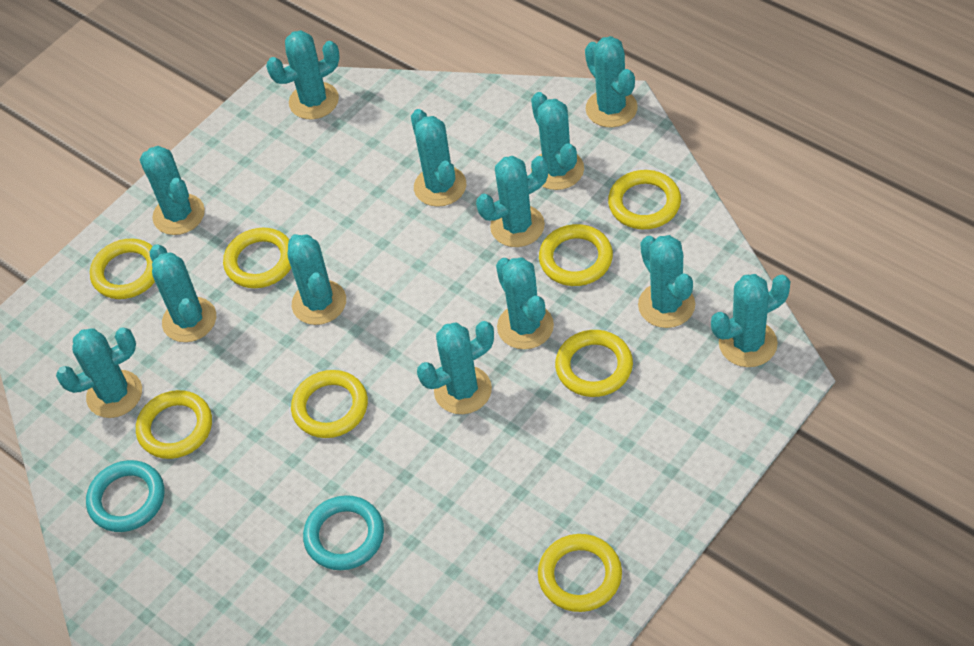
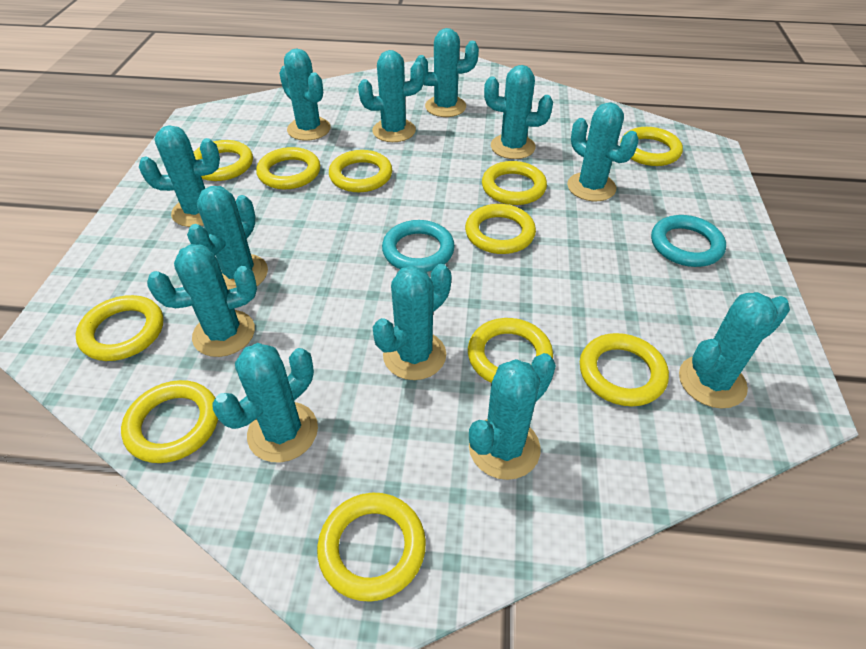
turquoise cactus: 13 -> 12
yellow ring: 8 -> 11

